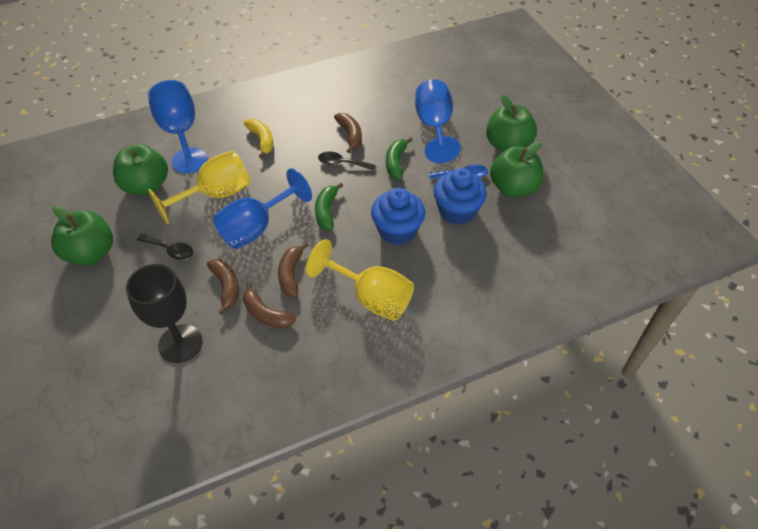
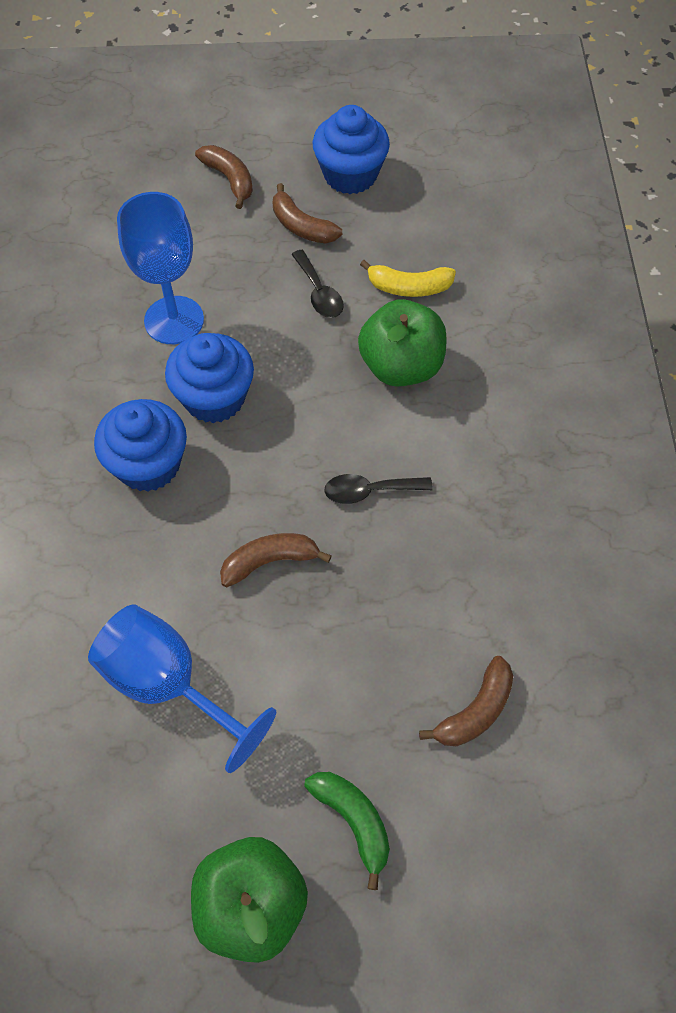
black goblet: 1 -> 0
blue cupcake: 2 -> 3
blue goblet: 3 -> 2
blue spoon: 1 -> 0
green apple: 4 -> 2
green banana: 2 -> 1
yellow goblet: 2 -> 0

